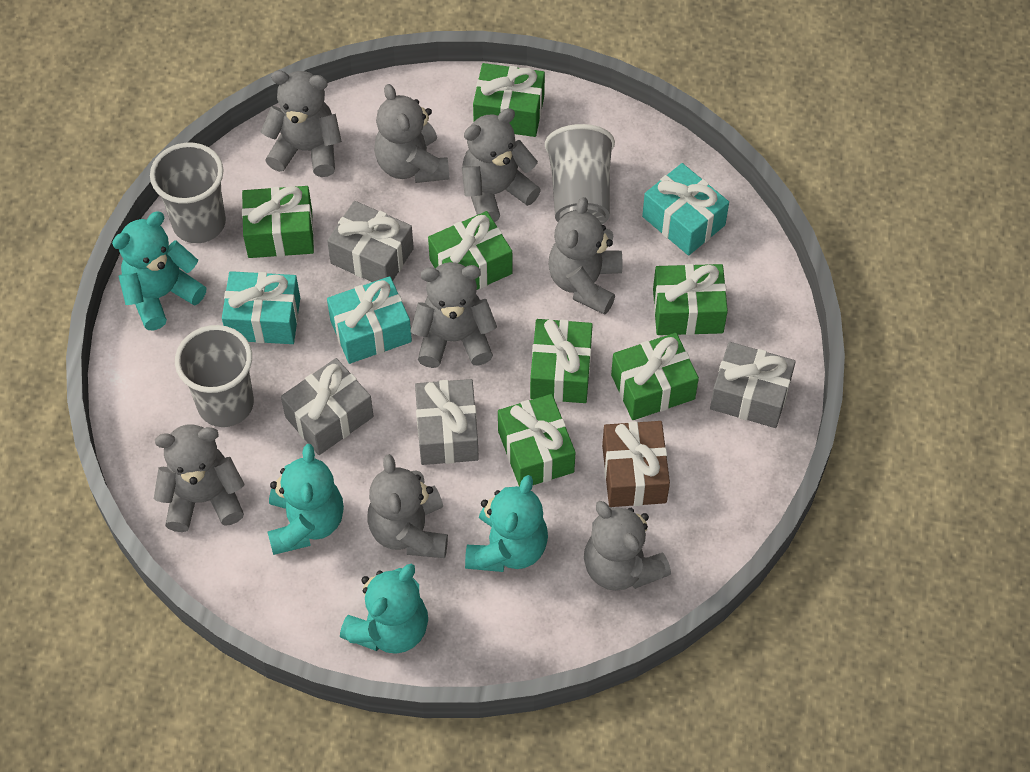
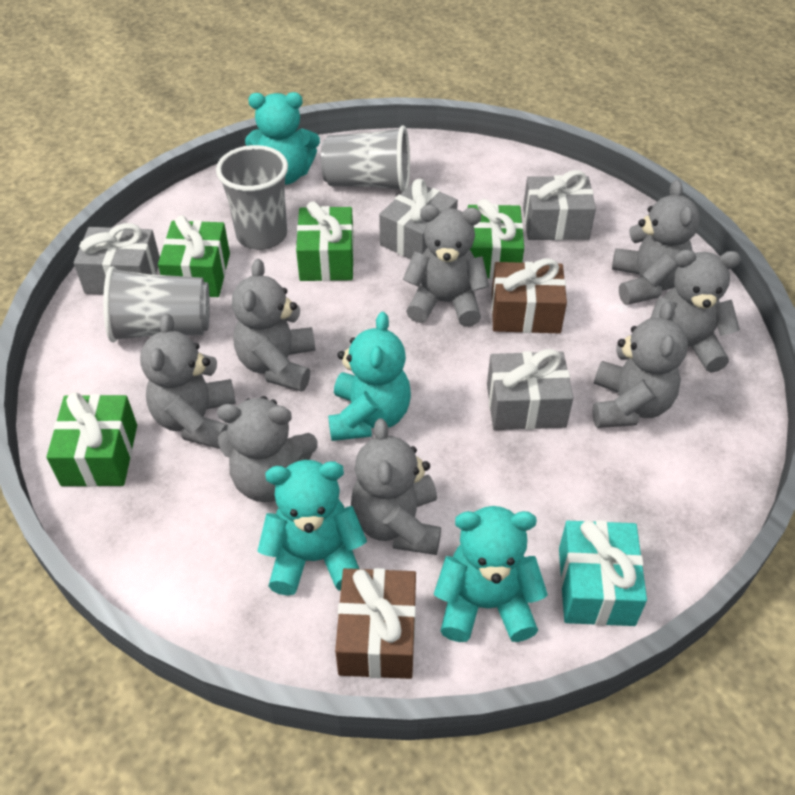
brown gift: 1 -> 2
green gift: 7 -> 4
turquoise gift: 3 -> 1

